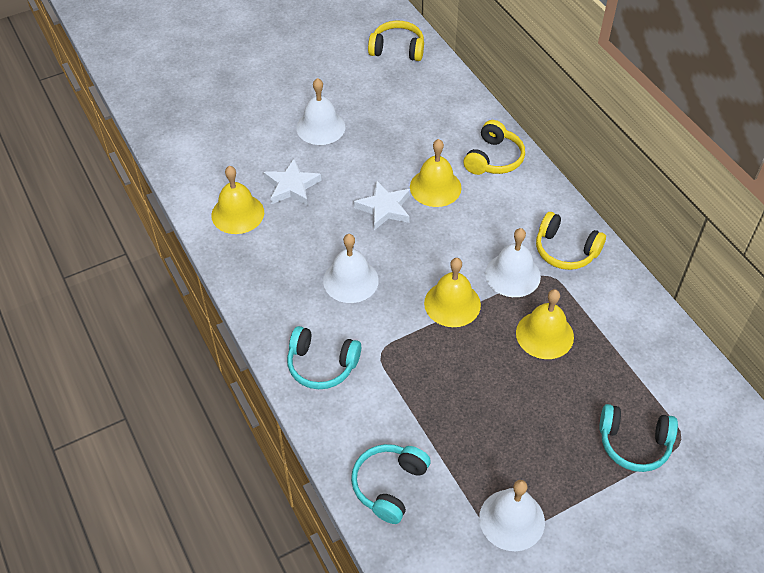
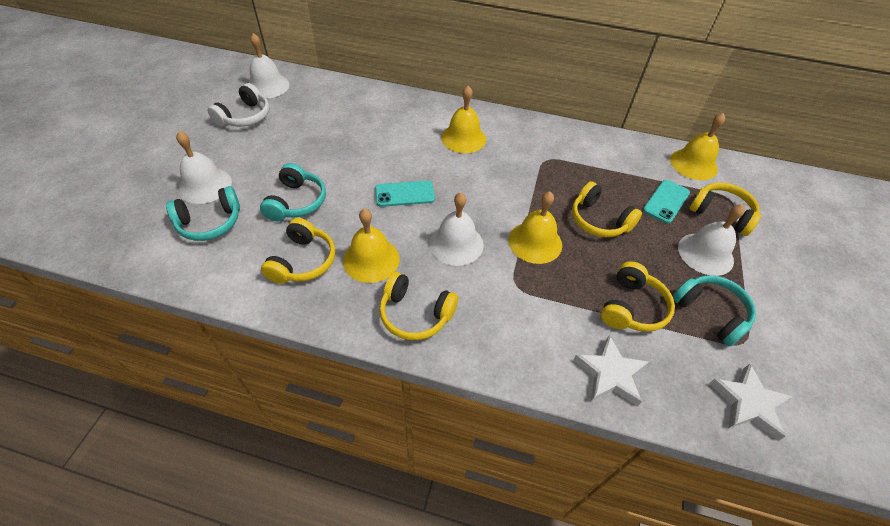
turquoise phone: 0 -> 2
white headphones: 0 -> 1
yellow headphones: 3 -> 5

